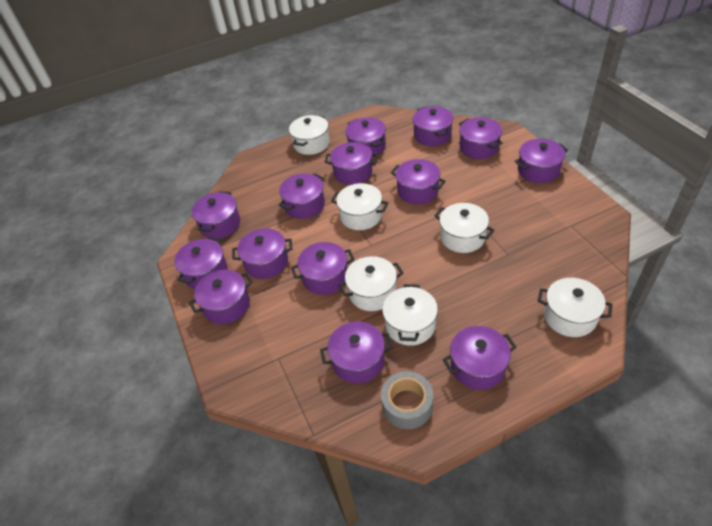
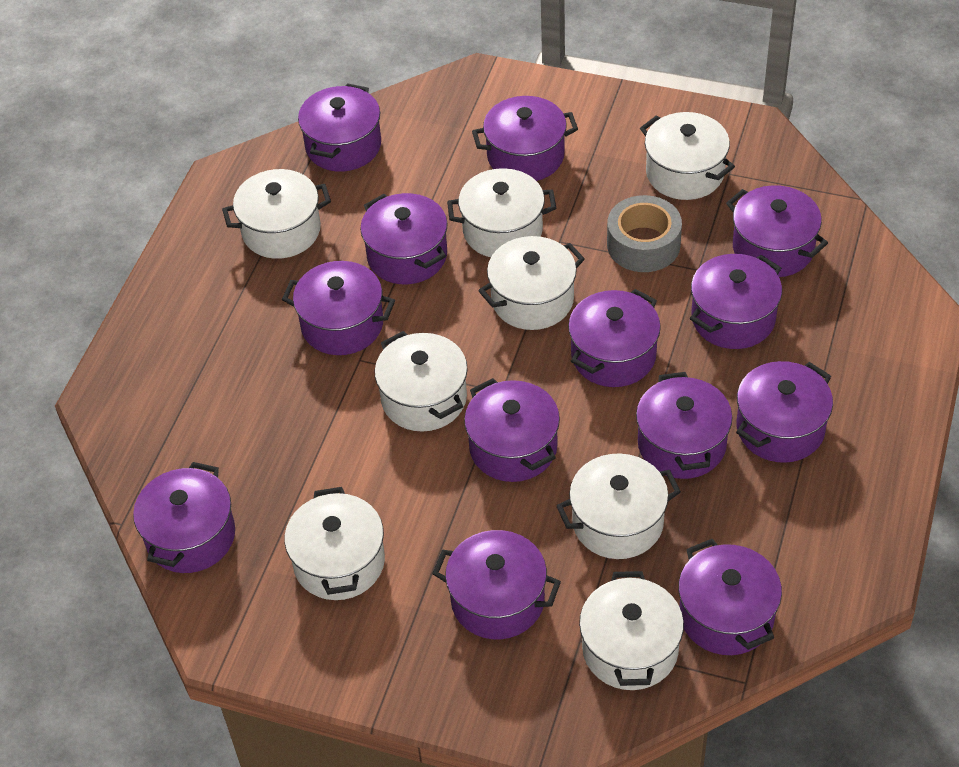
purple pot: 14 -> 13
white pot: 6 -> 8

